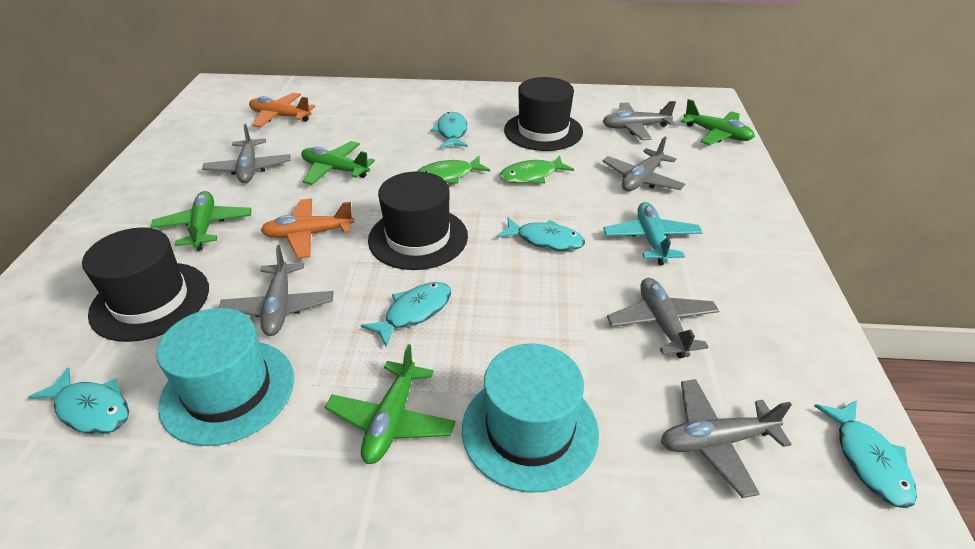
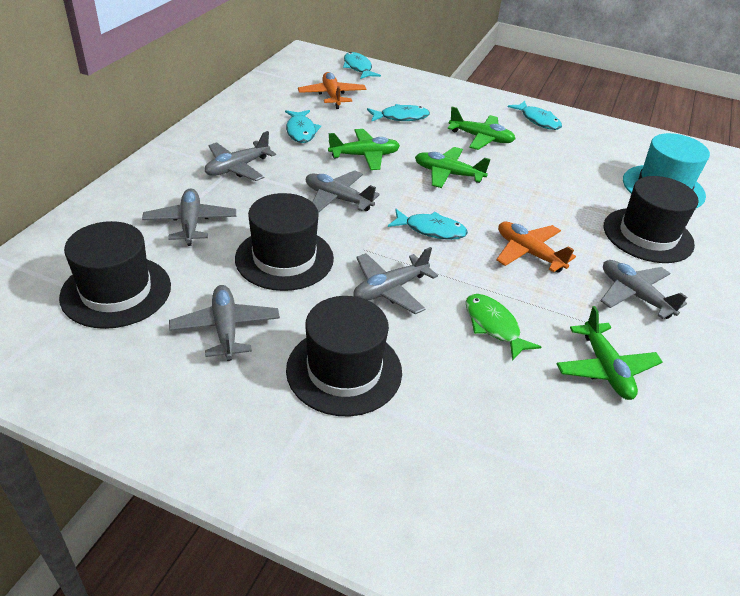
black hat: 3 -> 4
green fish: 2 -> 1
turquoise hat: 2 -> 1
turquoise plane: 1 -> 0

